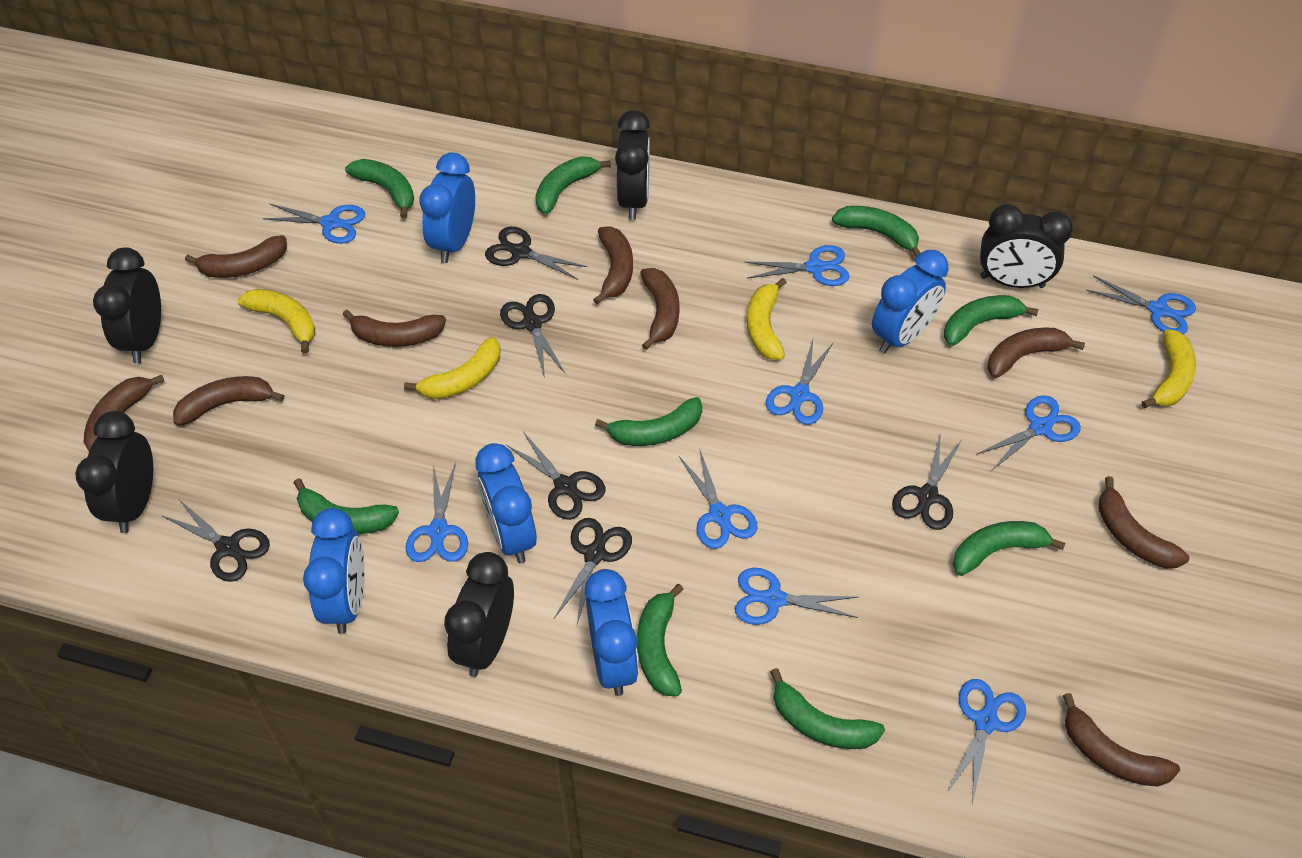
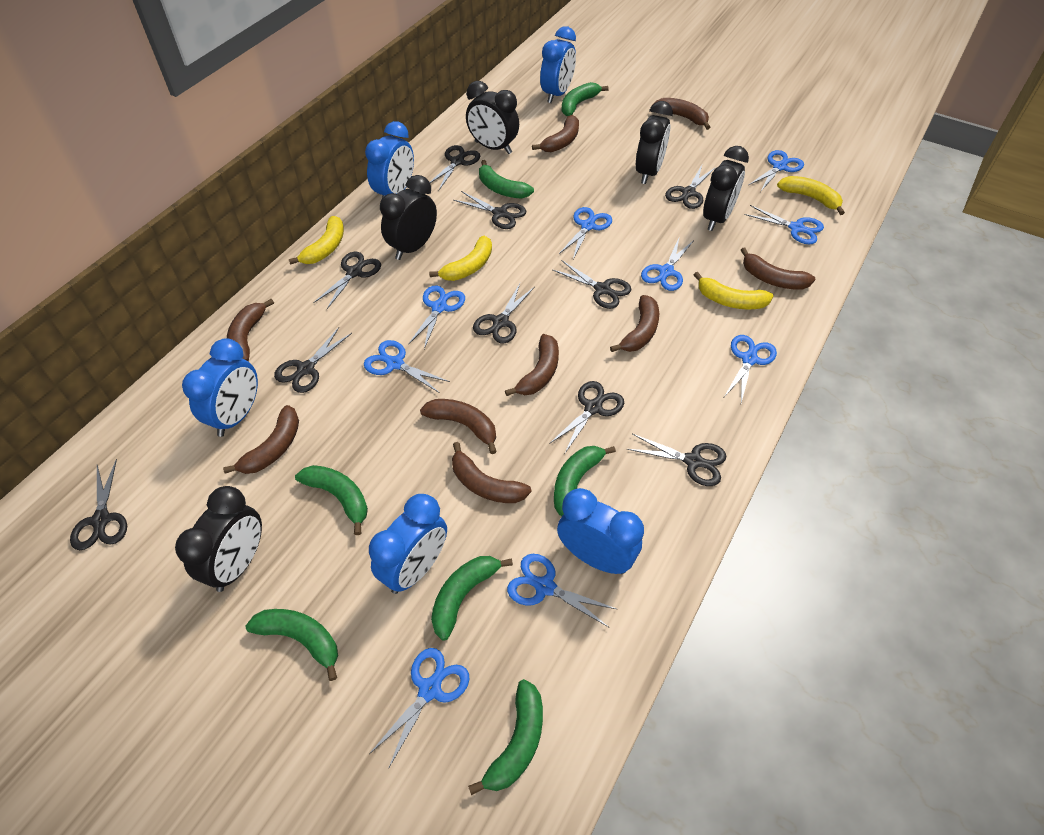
black scissors: 6 -> 10
green banana: 9 -> 7

